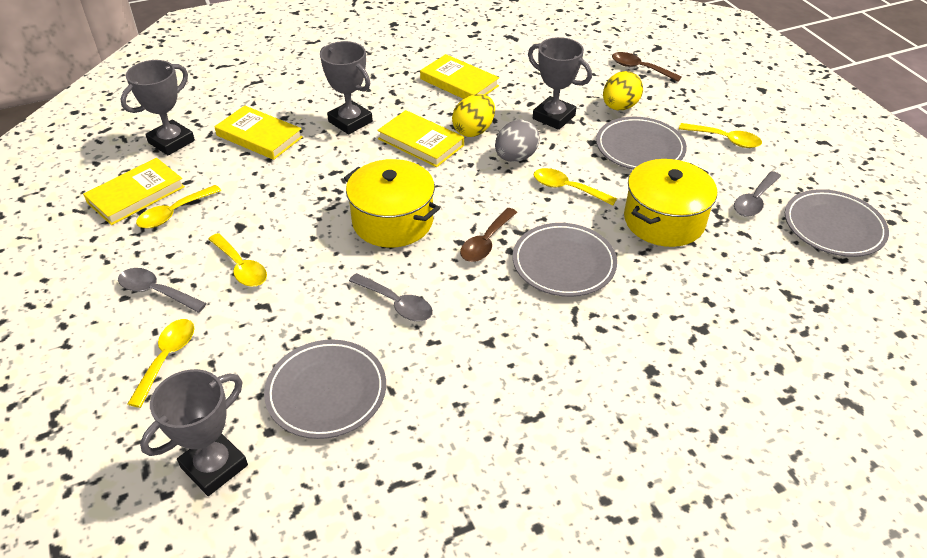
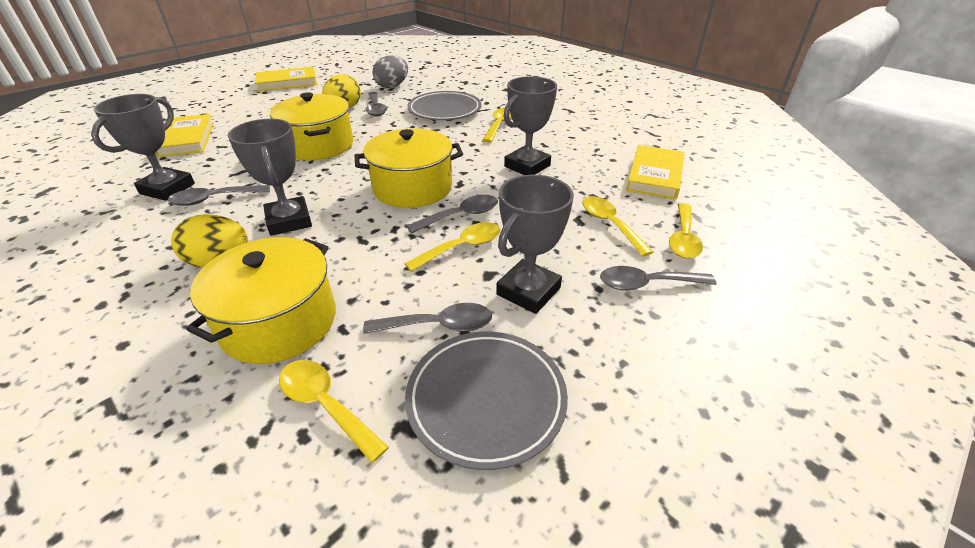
brown spoon: 2 -> 0
grey plate: 4 -> 2
grey spoon: 3 -> 5
yellow book: 4 -> 3
yellow pot: 2 -> 3

